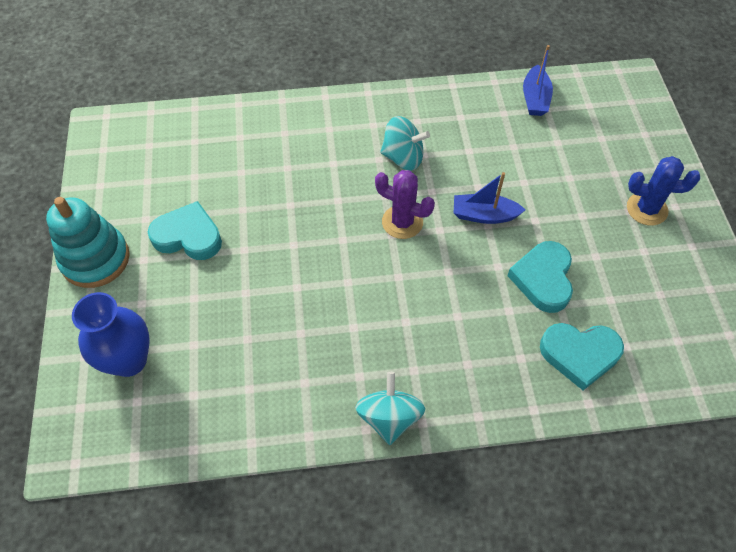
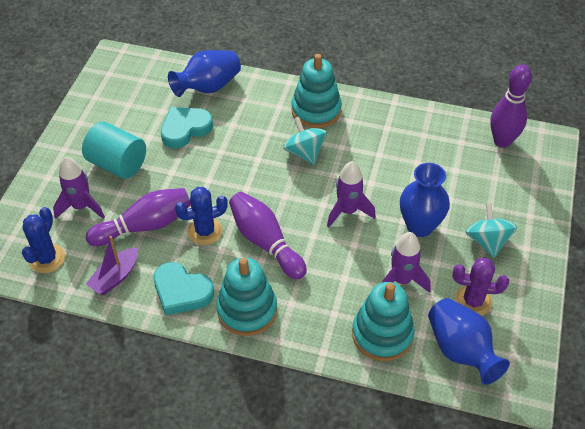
blue boat: 2 -> 0
blue cactus: 1 -> 2
blue vase: 1 -> 3
purple boat: 0 -> 1
purple bowling pin: 0 -> 3
purple rocket: 0 -> 3
turquoise cylinder: 0 -> 1
turquoise heart: 3 -> 2
turquoise stacking toy: 1 -> 3

